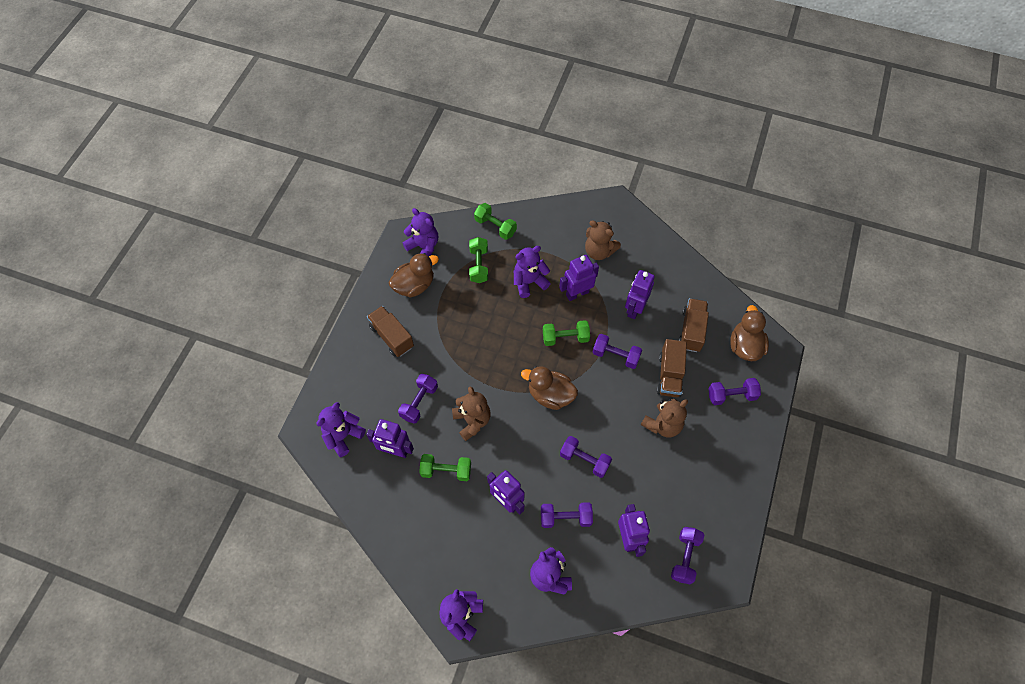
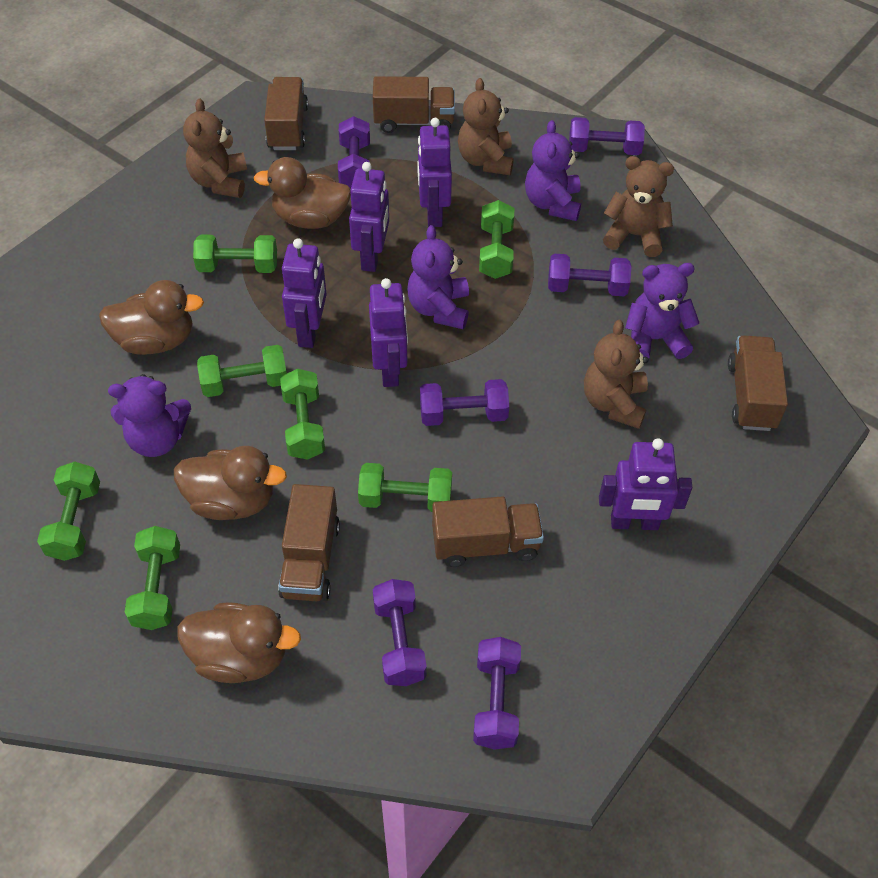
brown duck: 3 -> 4
brown teddy bear: 3 -> 4
brown truck: 3 -> 5
green dumbbell: 4 -> 7
purple teddy bear: 5 -> 4

